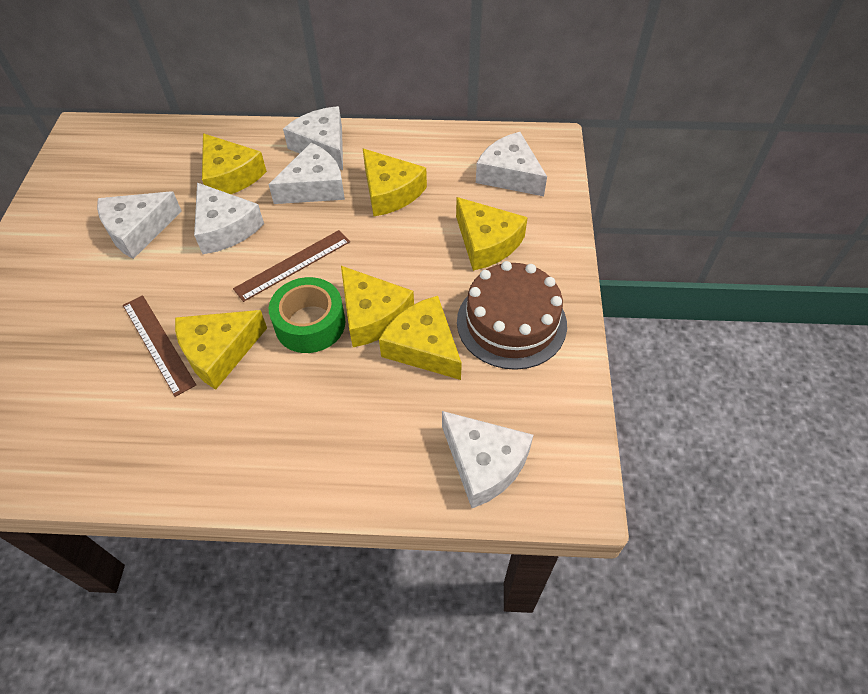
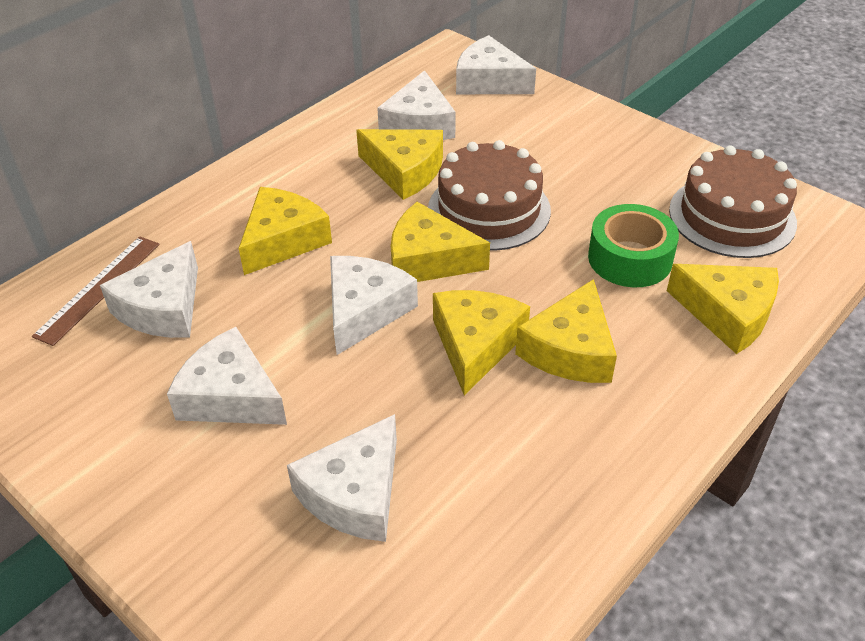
brown cake: 1 -> 2
brown ruler: 2 -> 1

